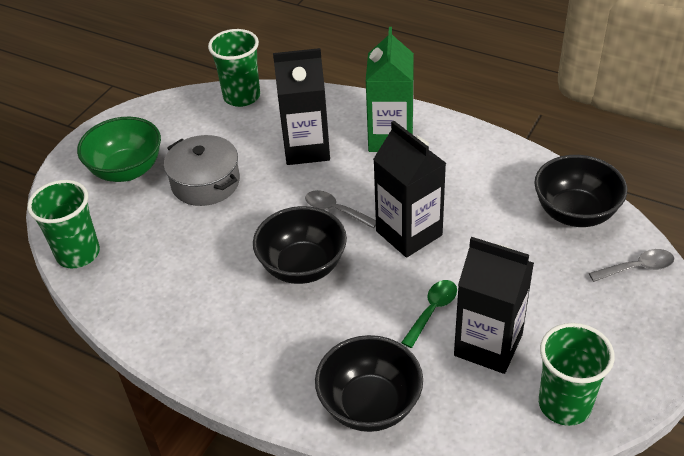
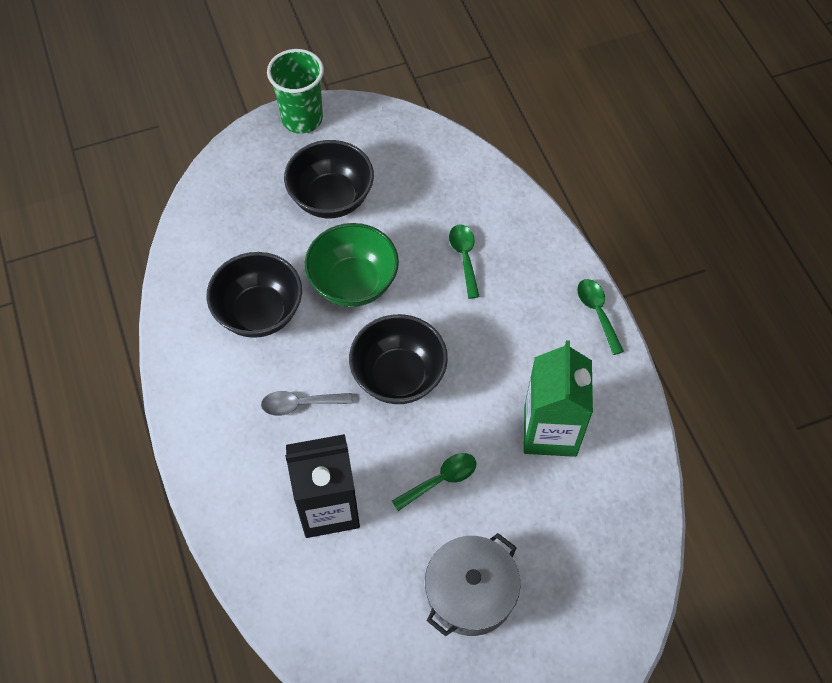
black carton: 3 -> 1
green cup: 3 -> 1
green spoon: 1 -> 3
grey spoon: 2 -> 1

